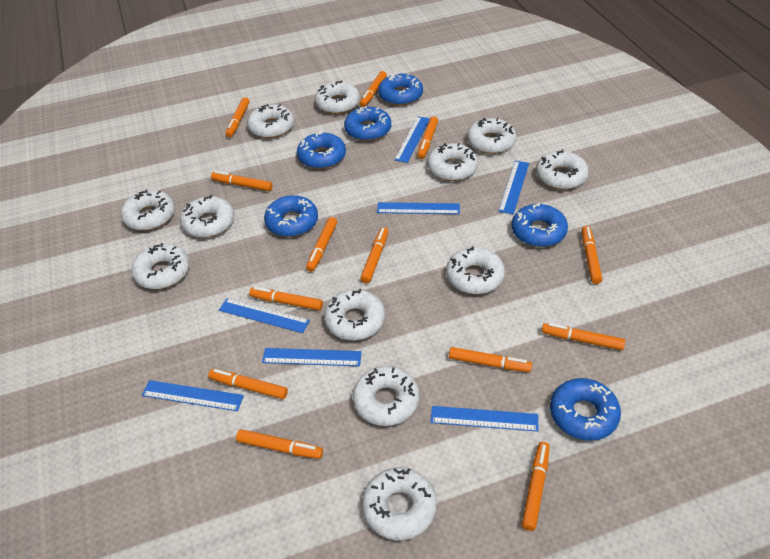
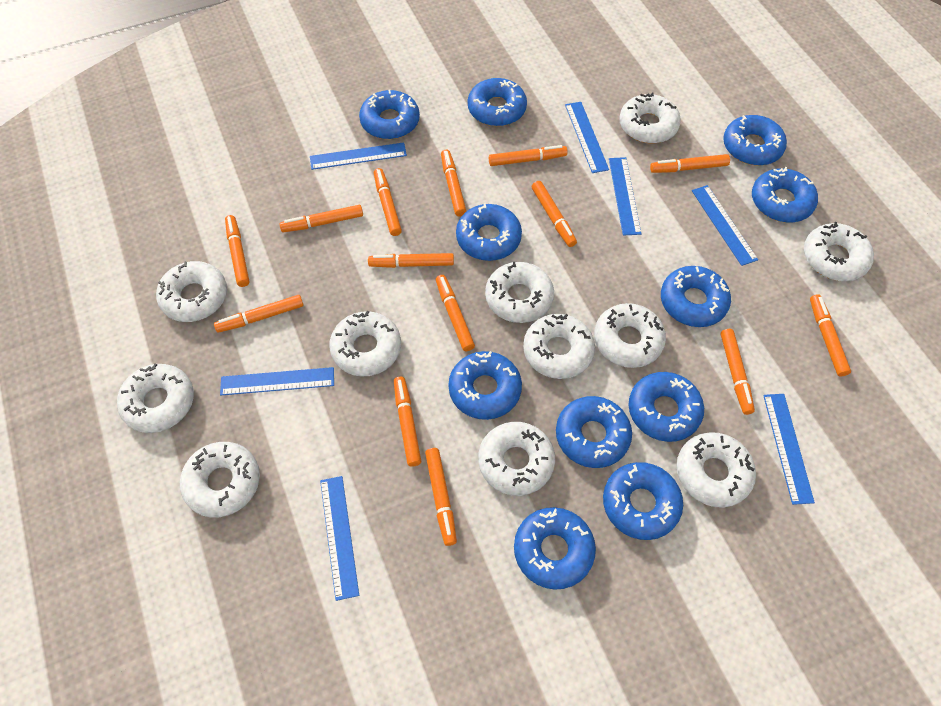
blue donut: 6 -> 11
orange marker: 13 -> 14
white donut: 12 -> 11

